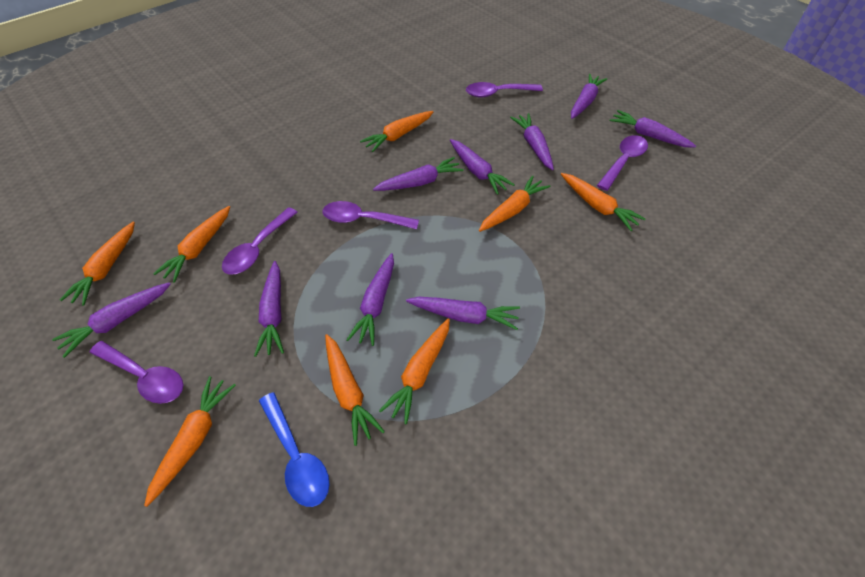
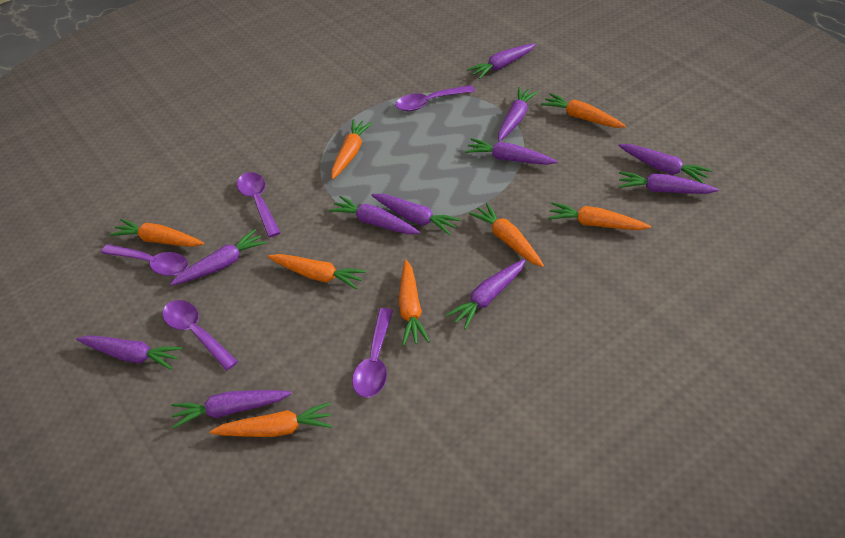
blue spoon: 1 -> 0
purple carrot: 9 -> 11

